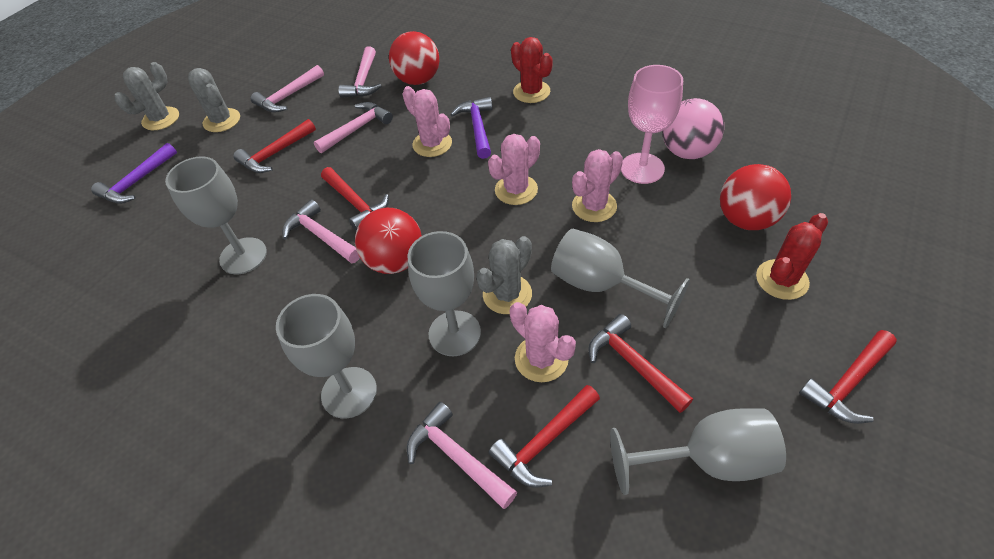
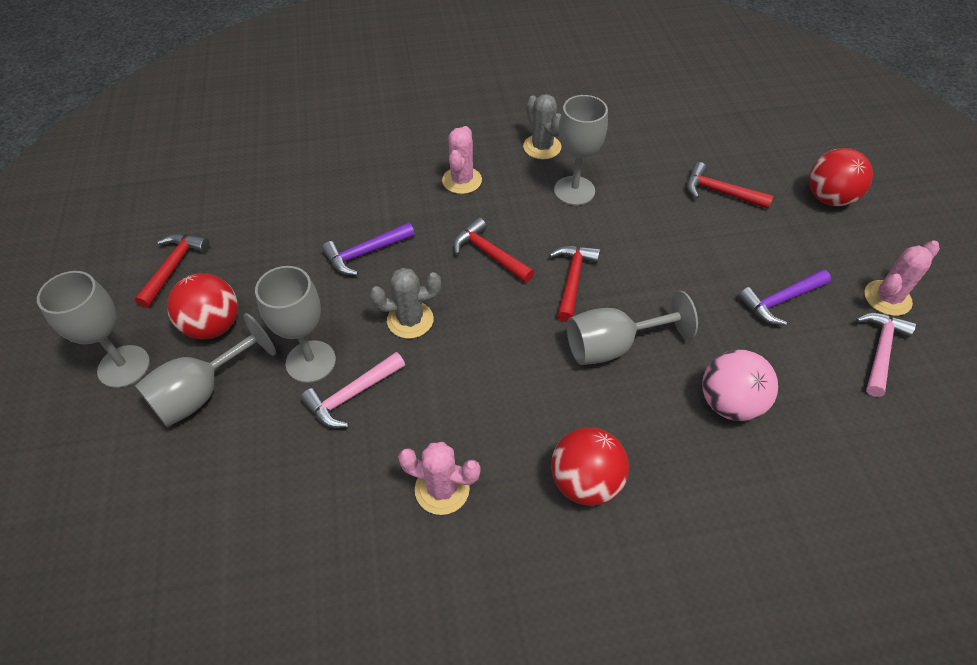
grey cactus: 3 -> 2
pink cactus: 4 -> 3
pink goblet: 1 -> 0
pink hammer: 5 -> 2
red cactus: 2 -> 0
red hammer: 5 -> 4

